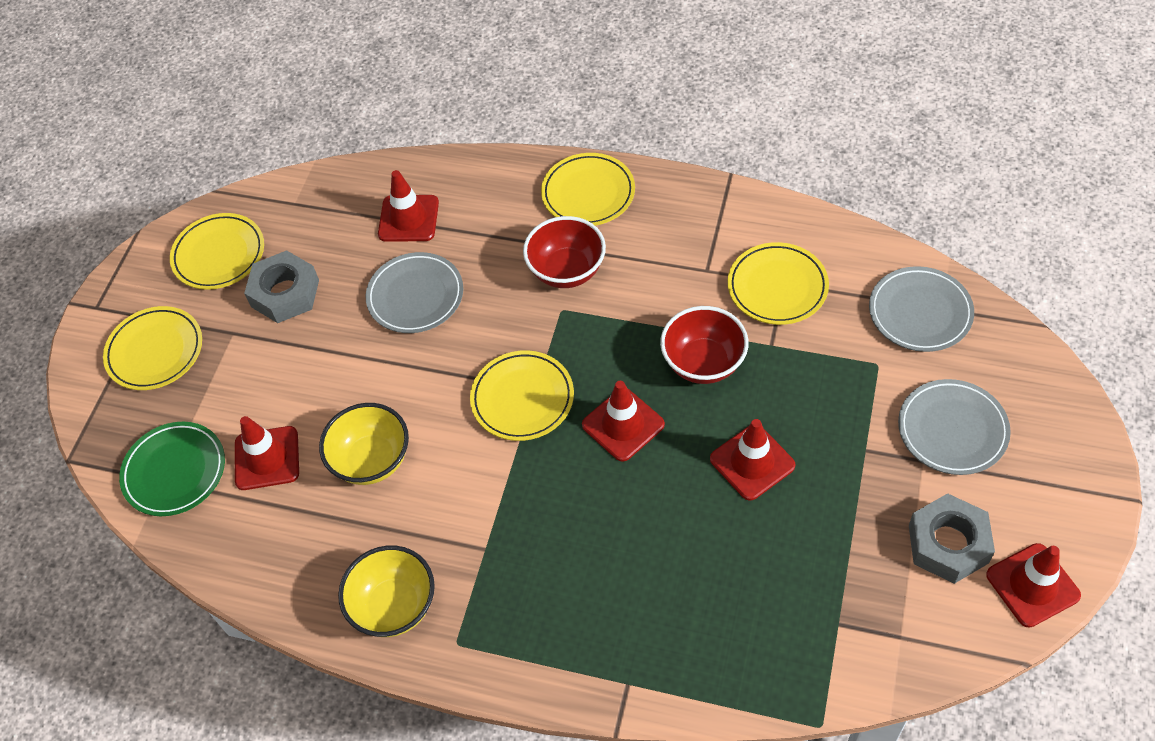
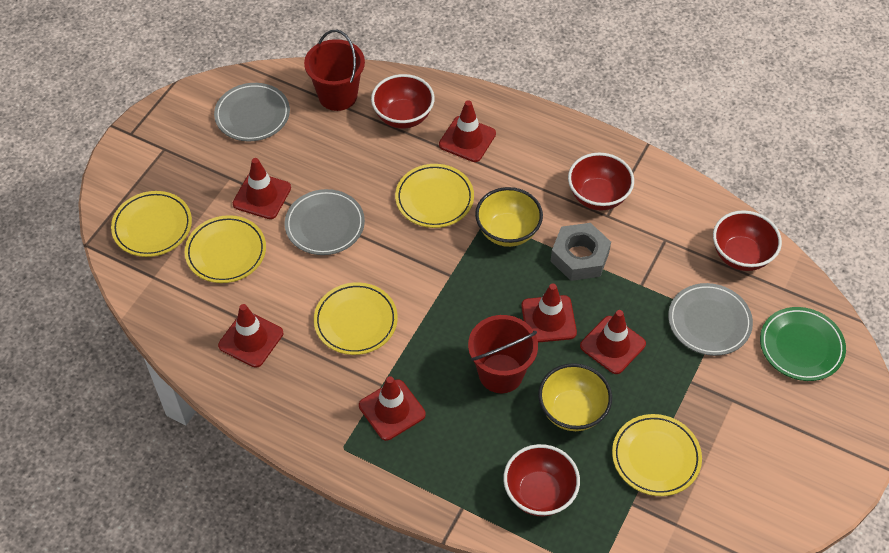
grey nut: 2 -> 1
red bowl: 2 -> 4
red bucket: 0 -> 2
red traffic cone: 5 -> 6

